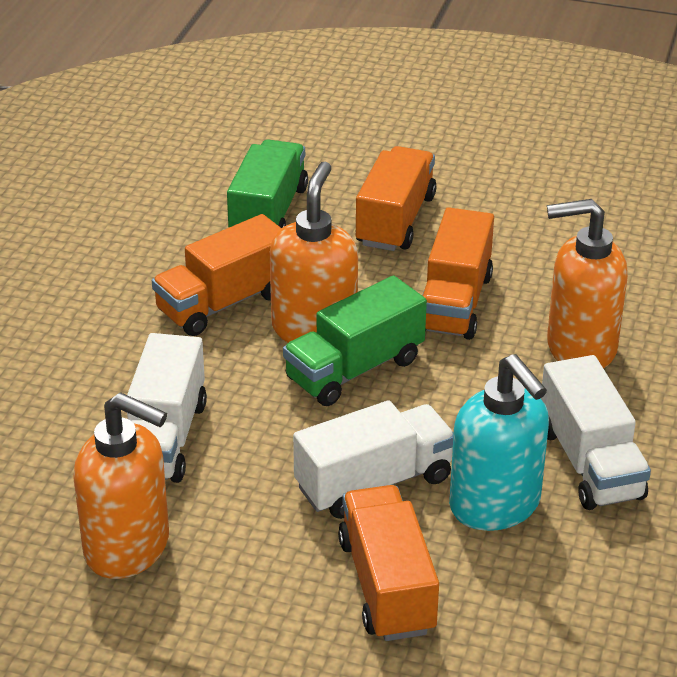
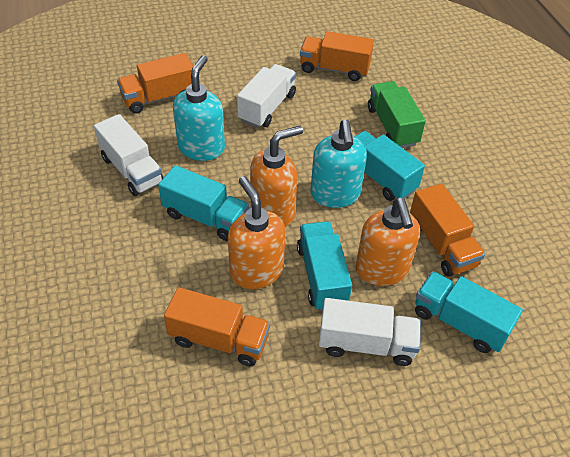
green truck: 2 -> 1
turquoise soap dispenser: 1 -> 2
turquoise truck: 0 -> 4

